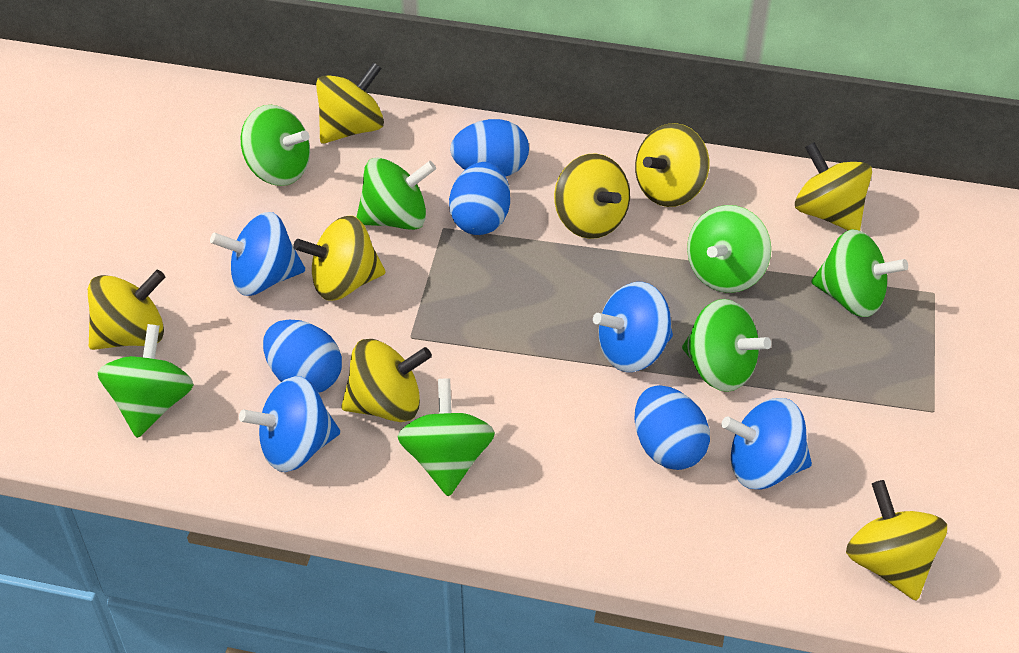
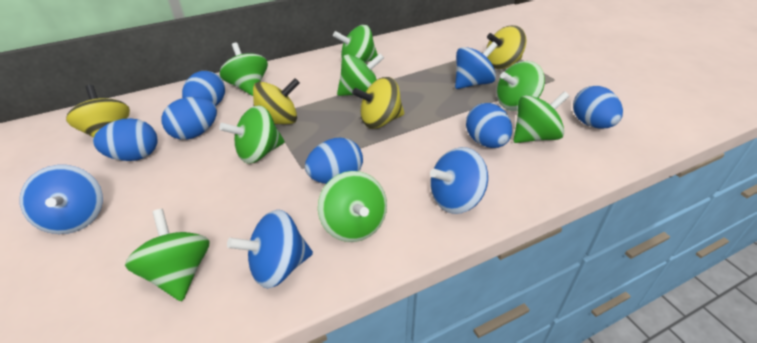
blue egg: 4 -> 6
green spinning top: 7 -> 8
yellow spinning top: 8 -> 4

